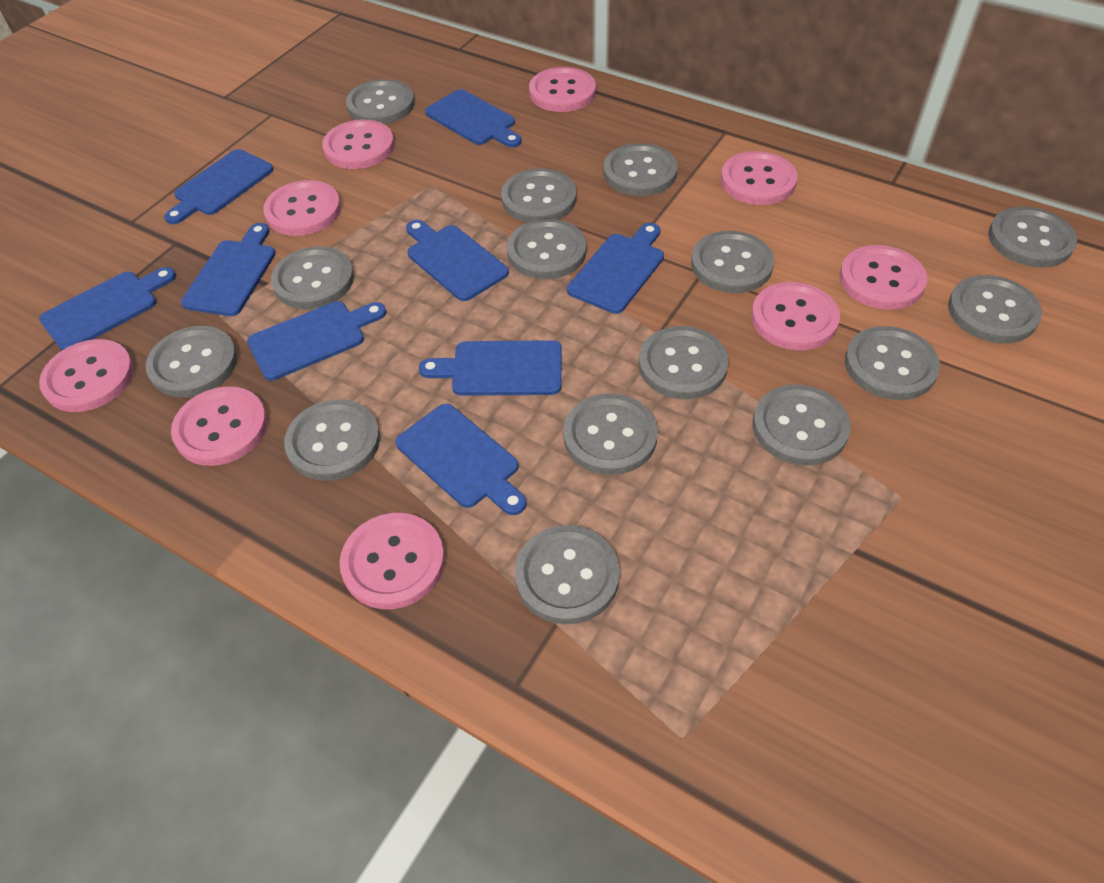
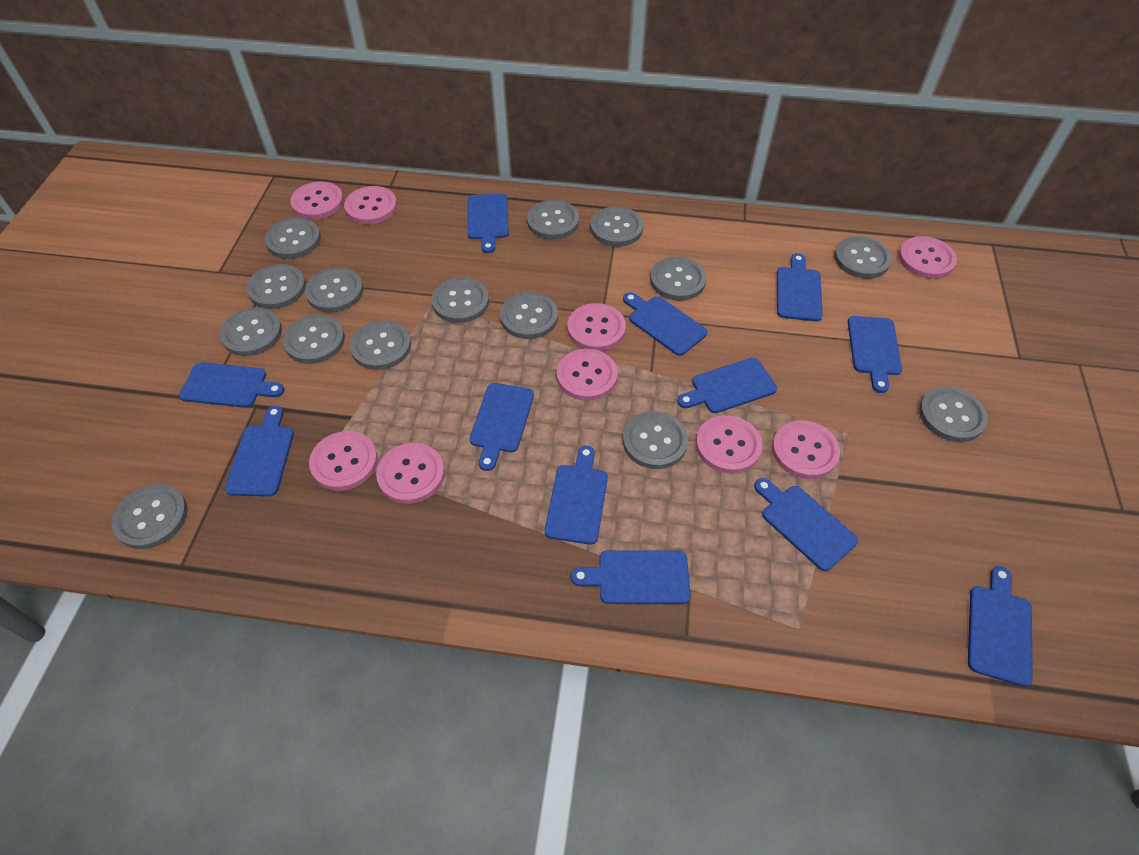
blue cutting board: 9 -> 12

